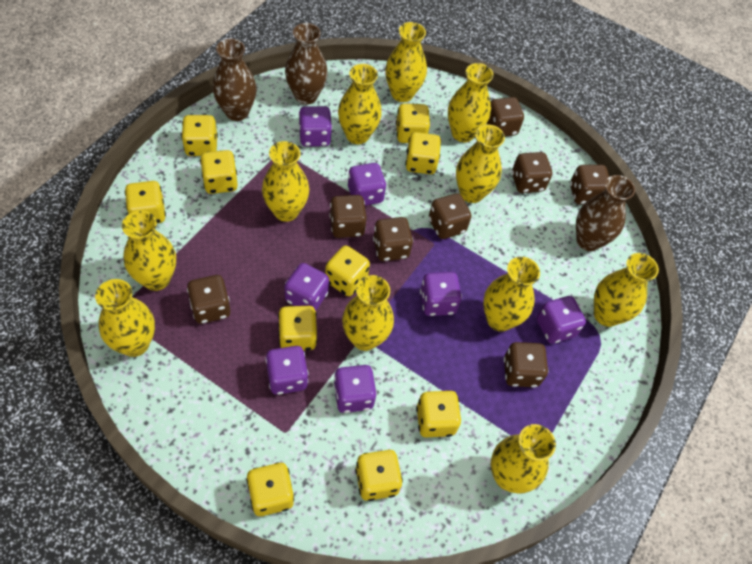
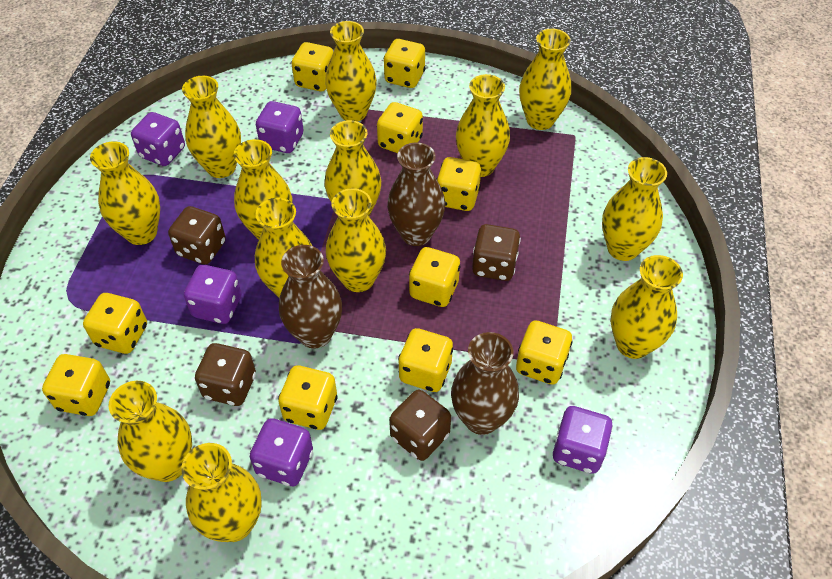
brown dice: 8 -> 4
purple dice: 7 -> 5
yellow vase: 11 -> 13

